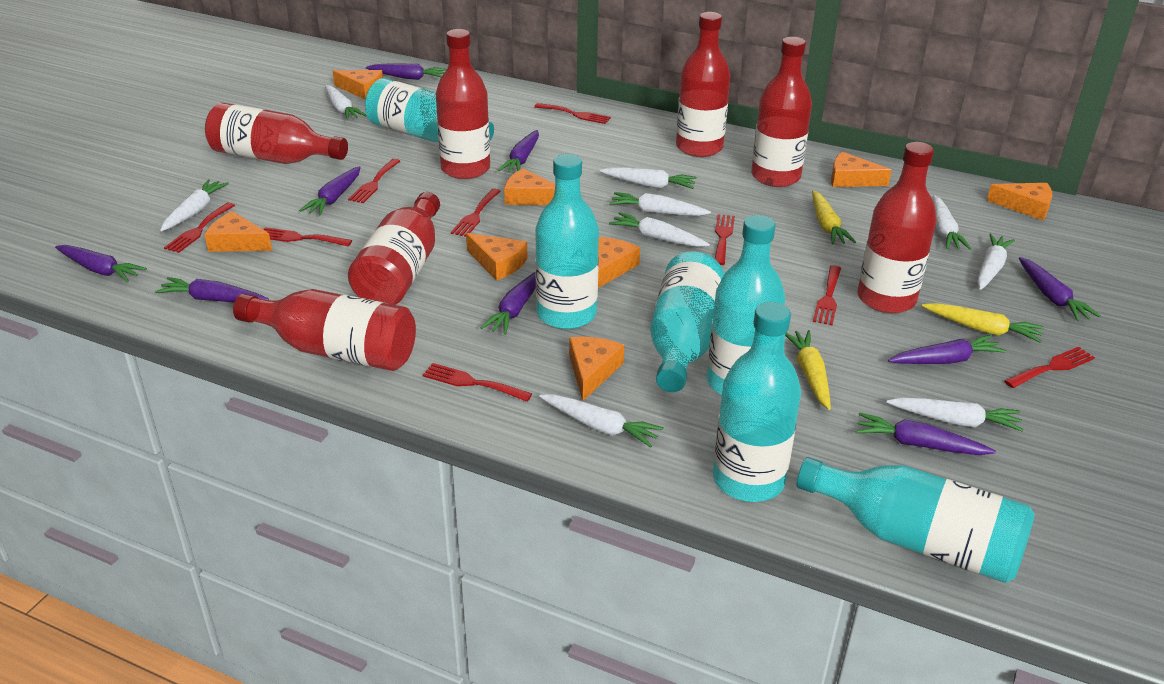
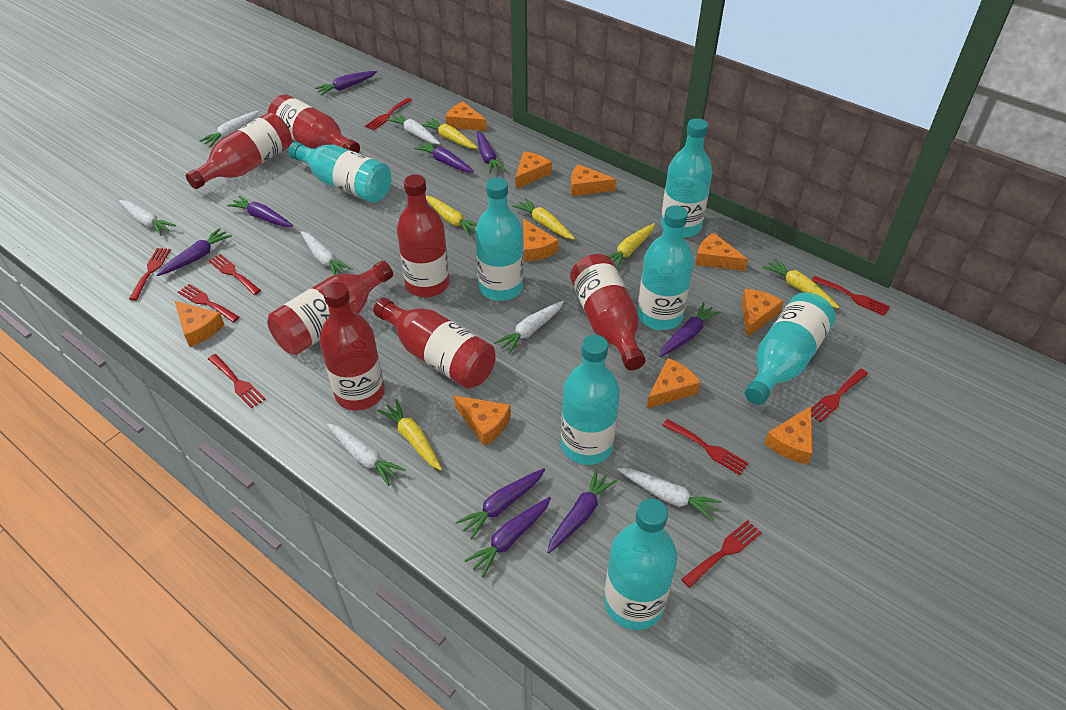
orange cheese: 8 -> 10
turquoise bottle: 6 -> 7
white carrot: 9 -> 7
yellow carrot: 3 -> 6

